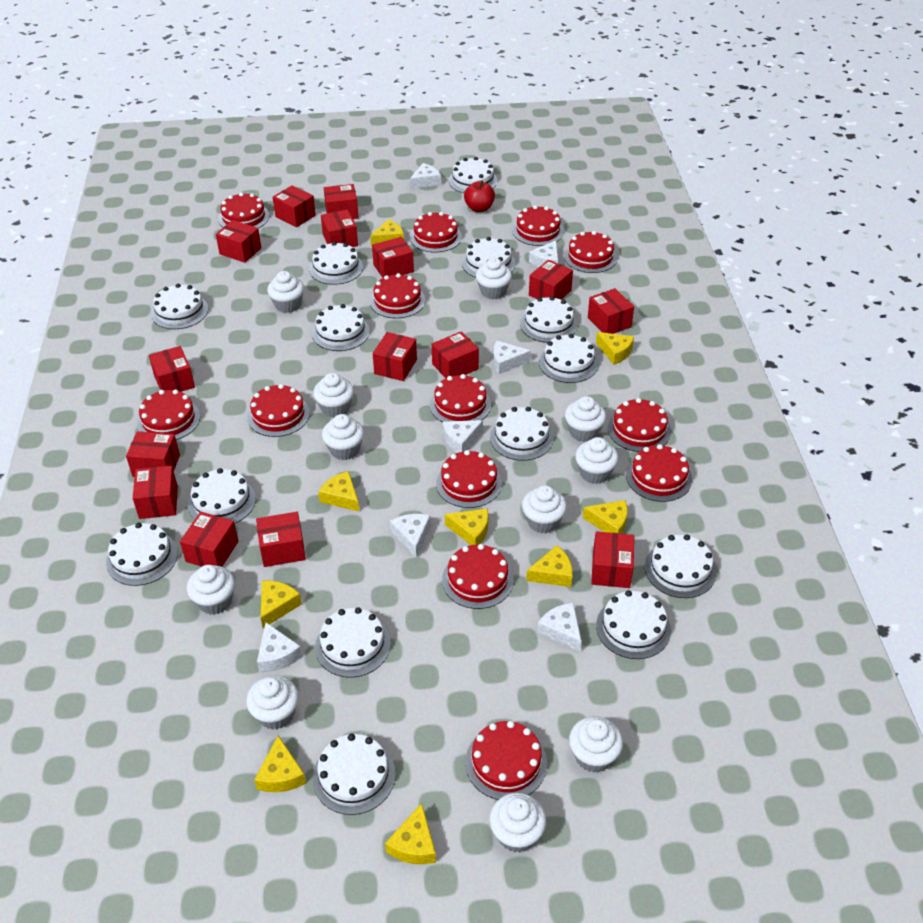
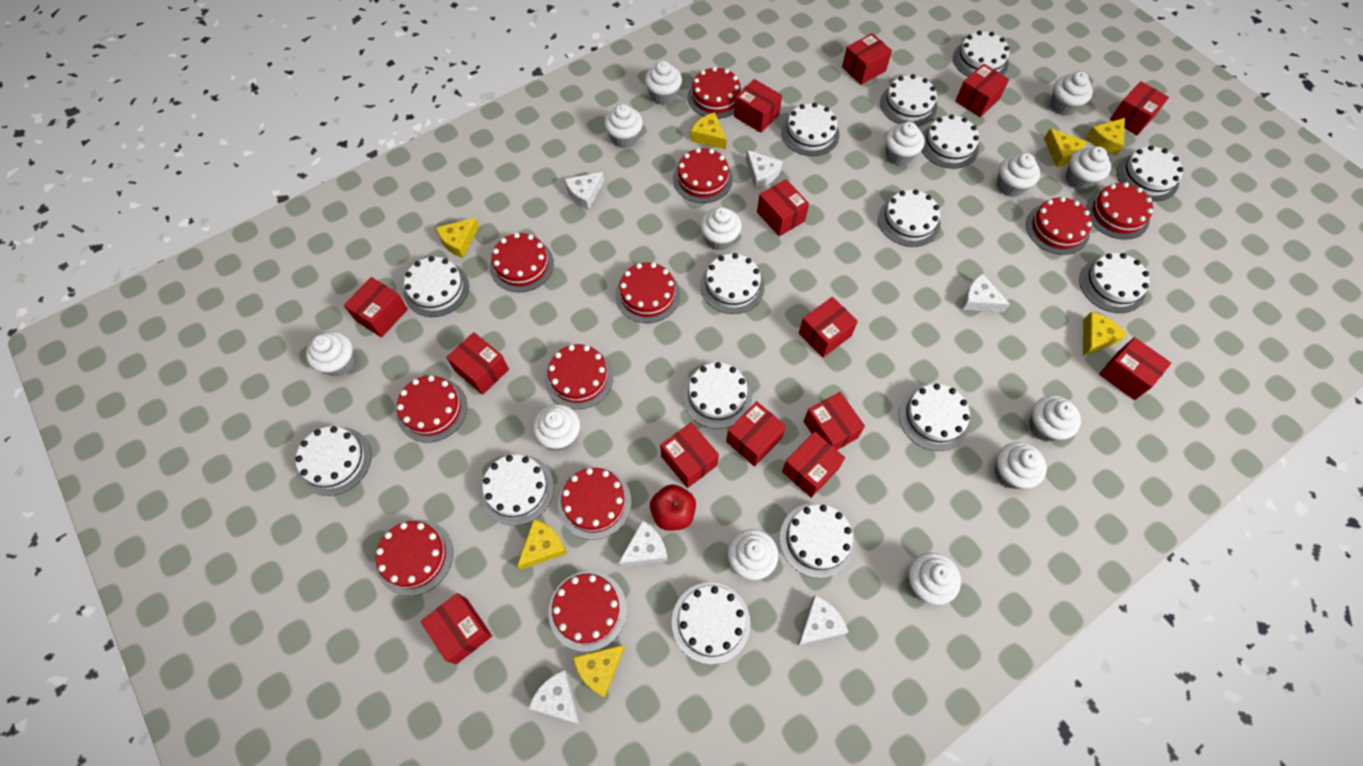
red box: 15 -> 14
red cake: 13 -> 11
white cake: 14 -> 15
white cheese: 7 -> 6
white cupcake: 11 -> 13
yellow cheese: 9 -> 7

